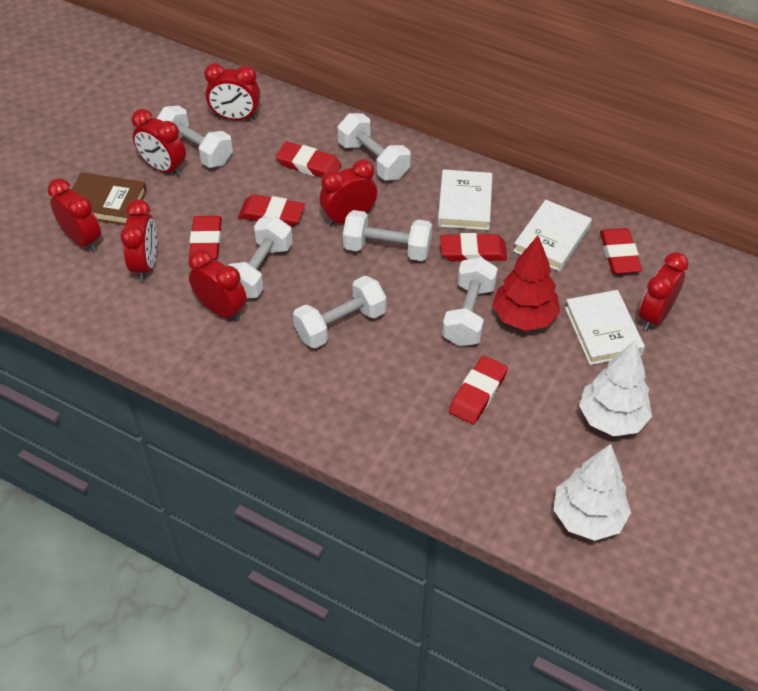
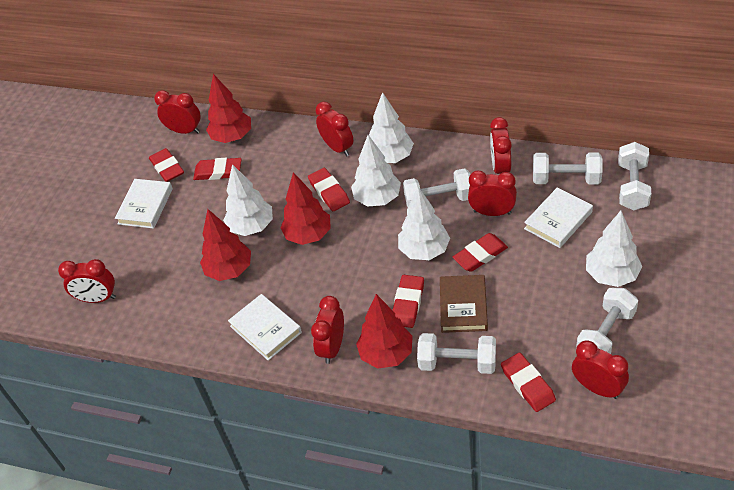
red tree: 1 -> 4
white dumbbell: 6 -> 5
white tree: 2 -> 5

